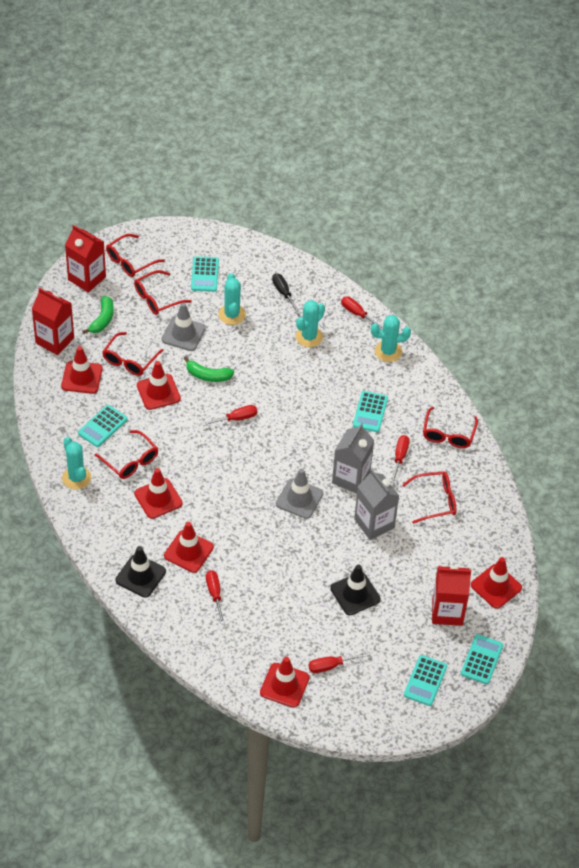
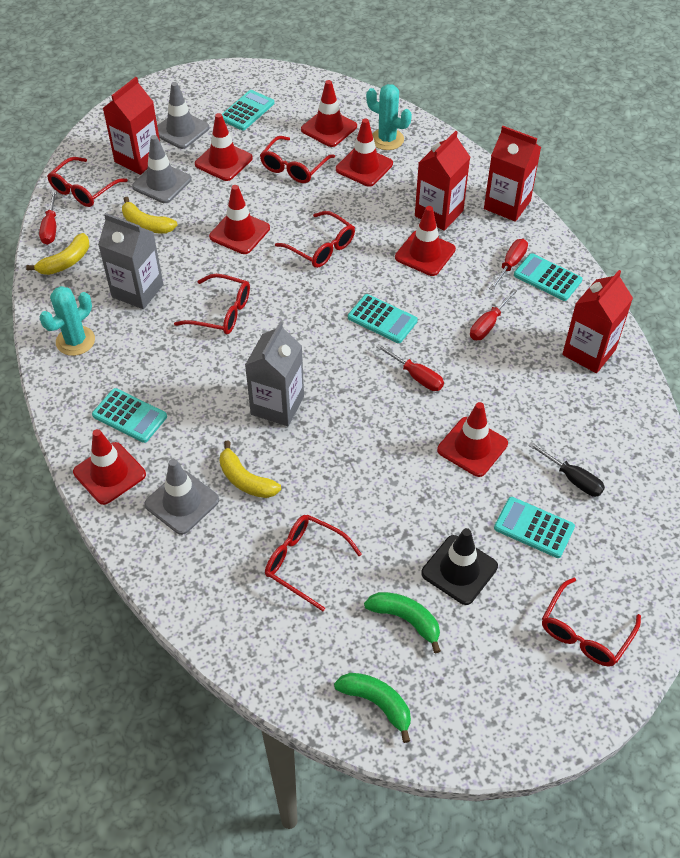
black traffic cone: 2 -> 1
grey traffic cone: 2 -> 3
red carton: 3 -> 4
red screwdriver: 5 -> 4
red traffic cone: 6 -> 7
turquoise cactus: 4 -> 2
yellow banana: 0 -> 3

